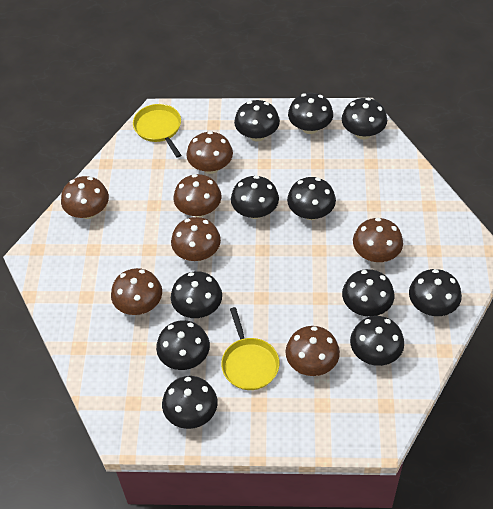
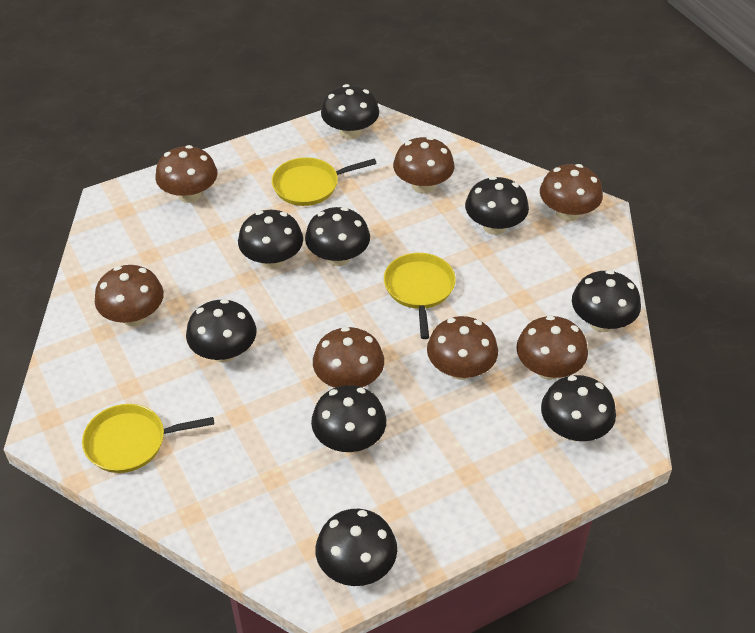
black mushroom: 11 -> 9
yellow pan: 2 -> 3

